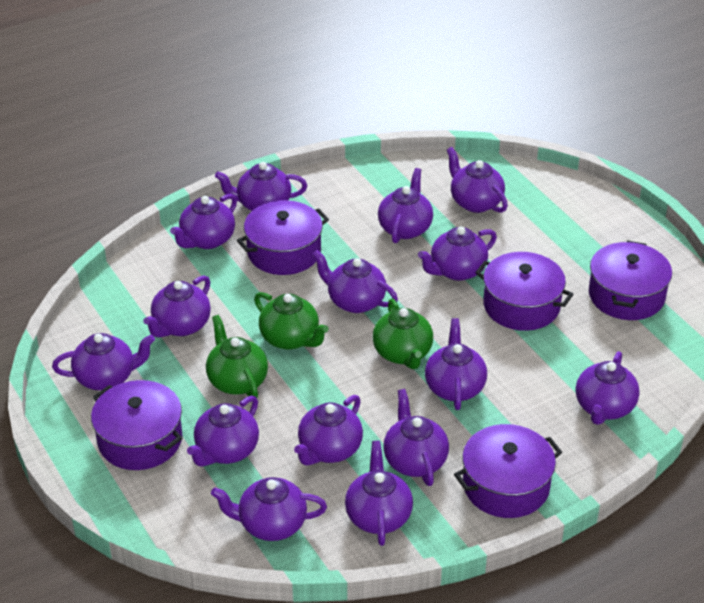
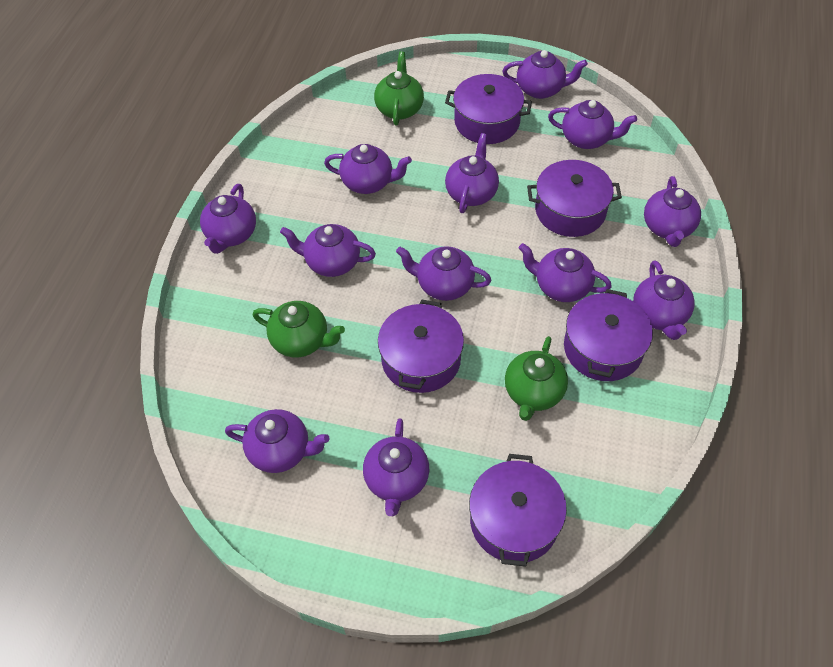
purple teapot: 15 -> 12

